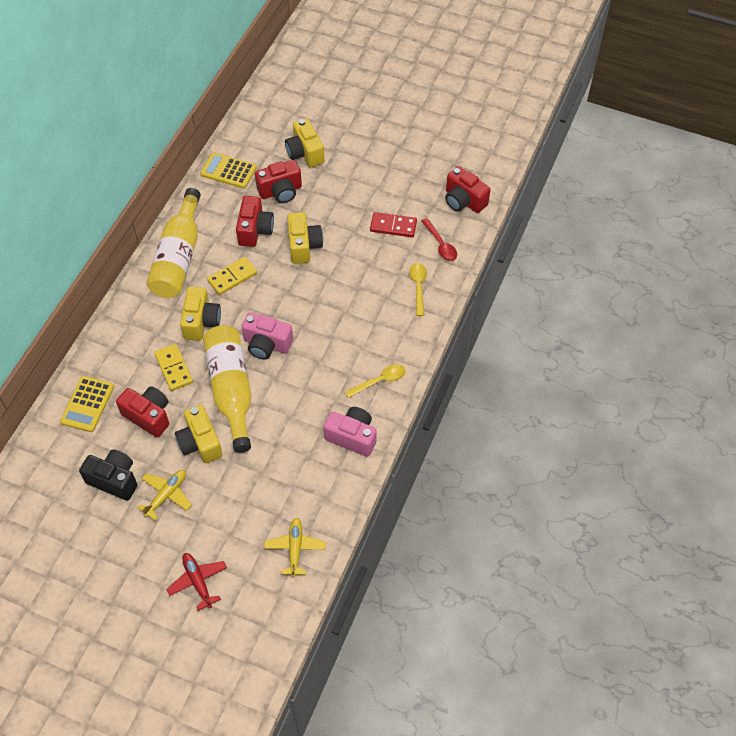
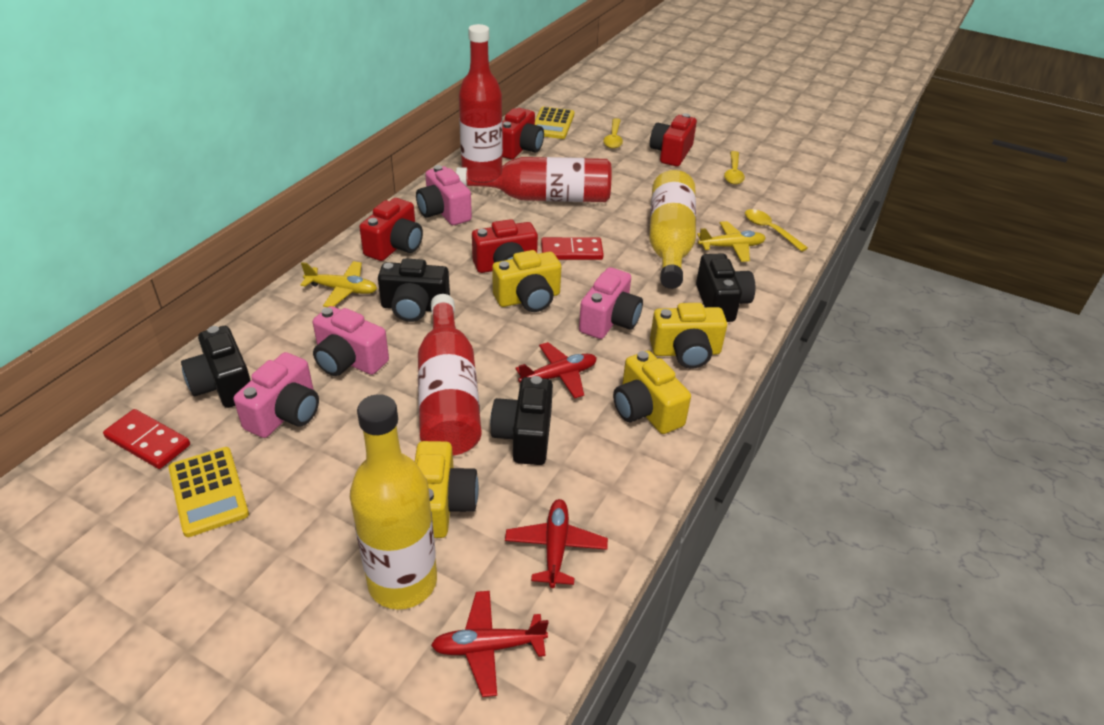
black camera: 1 -> 4
pink camera: 2 -> 4
red bottle: 0 -> 3
red domino: 1 -> 2
red plane: 1 -> 3
red spoon: 1 -> 0
yellow domino: 2 -> 0
yellow spoon: 2 -> 3

